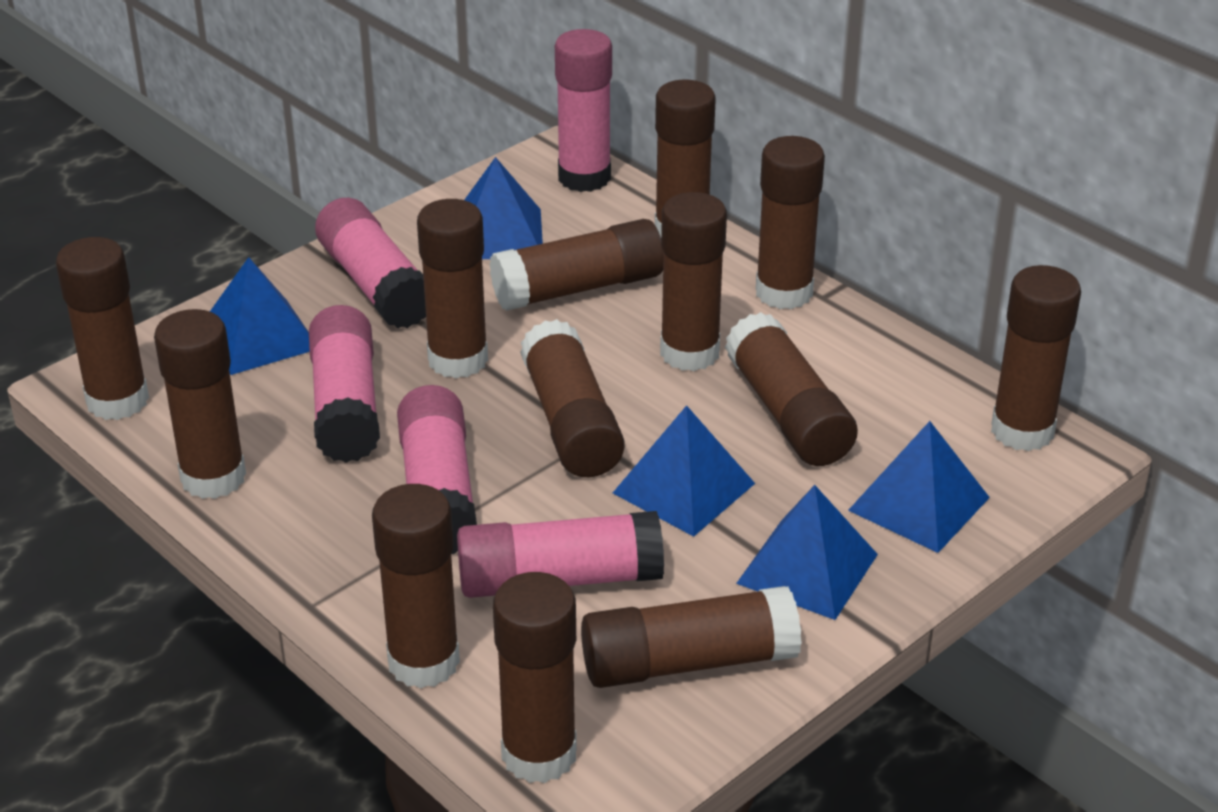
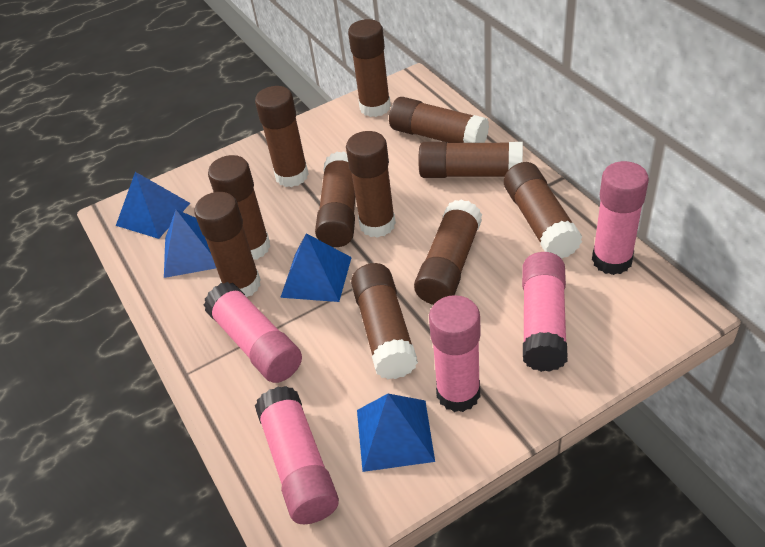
blue pyramid: 5 -> 4
brown glue stick: 13 -> 11

